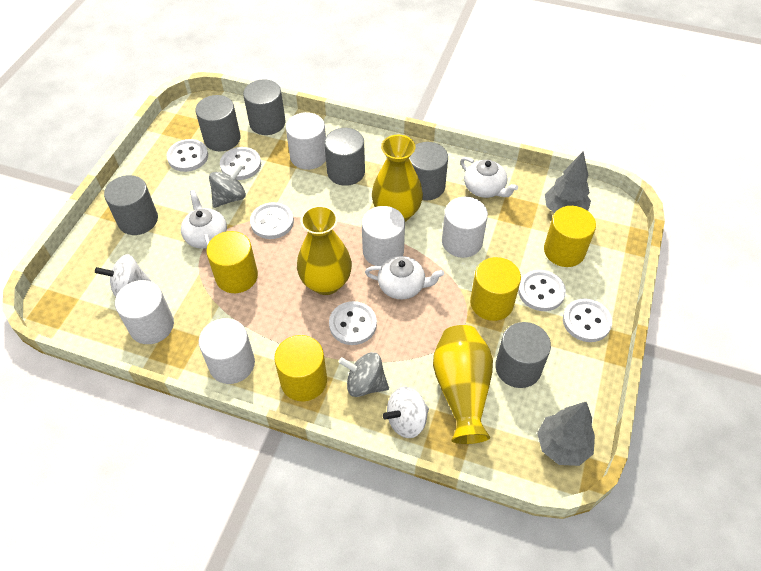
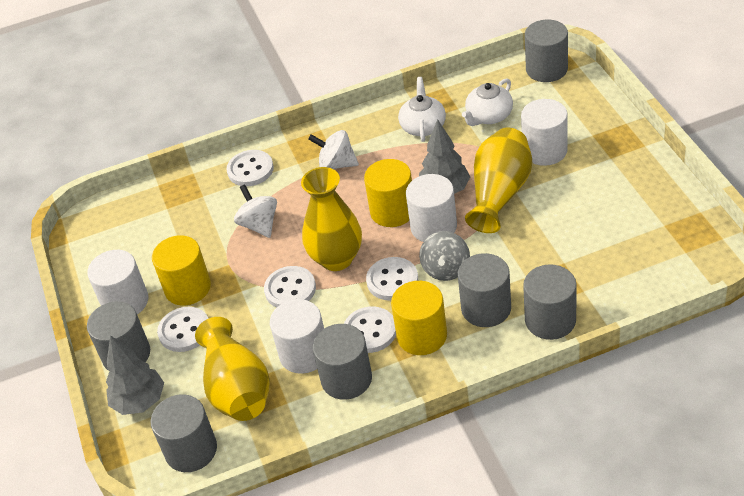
grey spinning top: 2 -> 1
white button: 6 -> 5
white cylinder: 5 -> 4
white teapot: 3 -> 2
yellow cylinder: 4 -> 3

